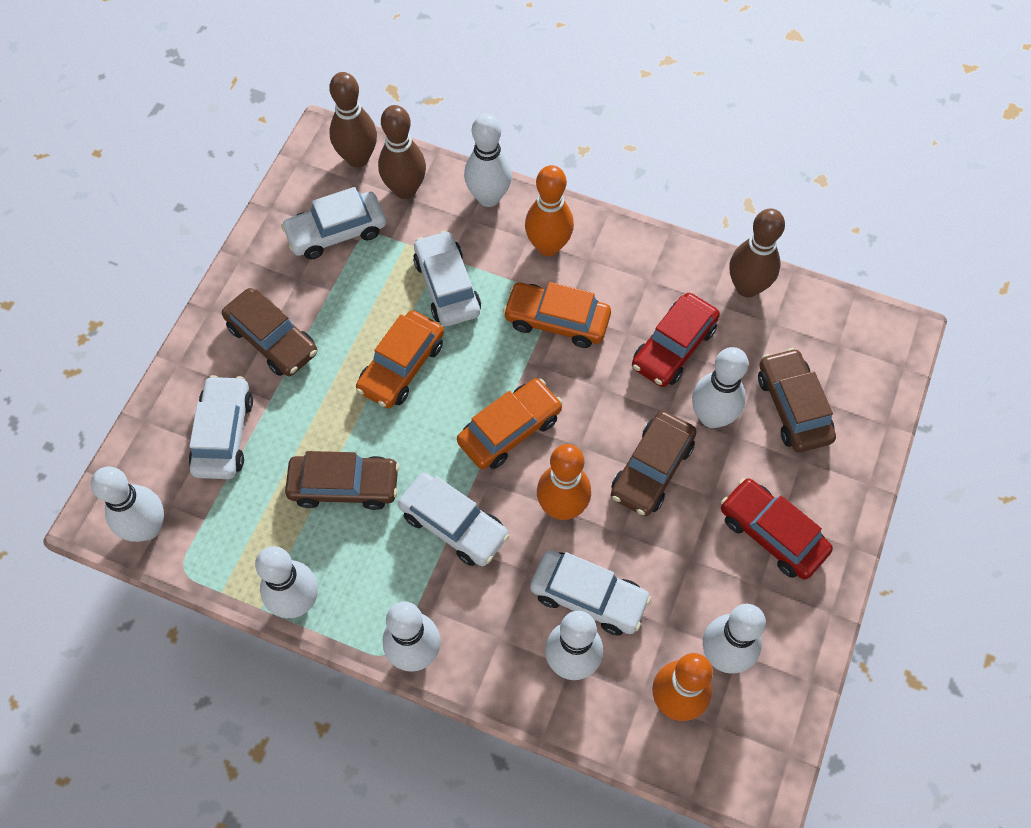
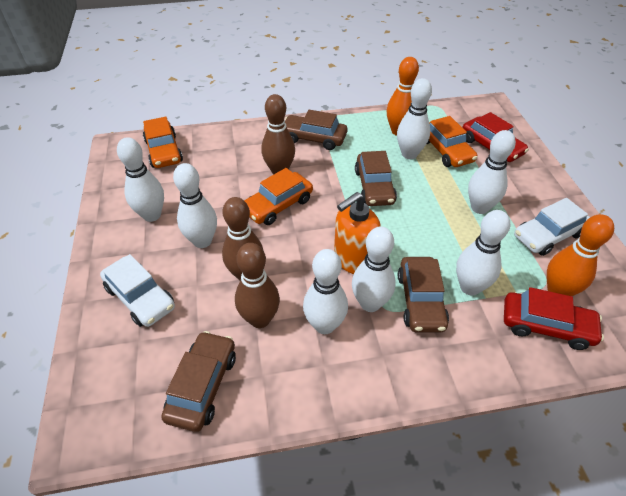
orange bowling pin: 3 -> 2
orange soap dispenser: 0 -> 1
white car: 5 -> 2

